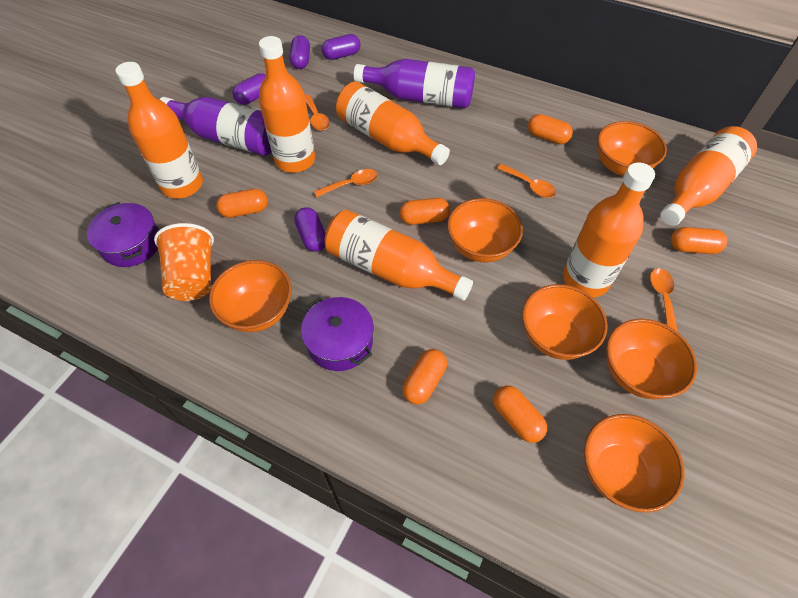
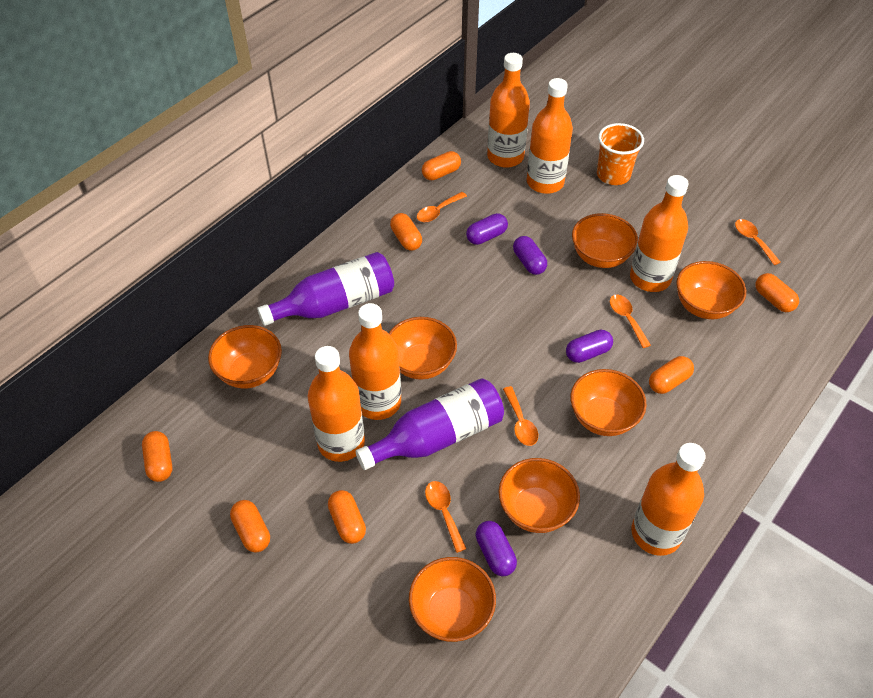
orange bowl: 6 -> 7
orange capsule: 6 -> 7
orange spoon: 4 -> 5
purple pot: 2 -> 0

